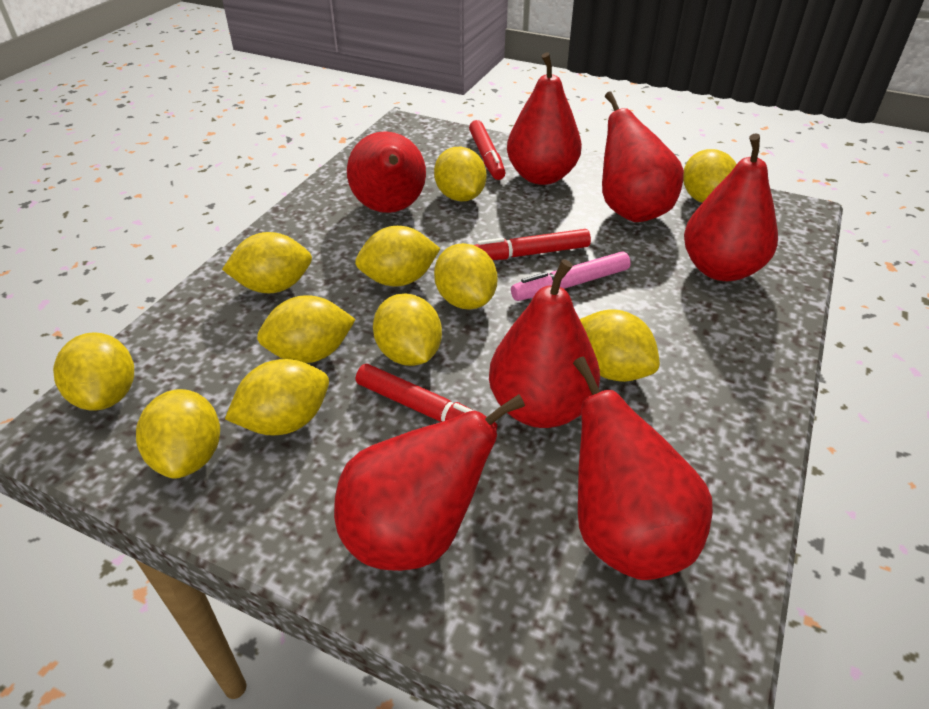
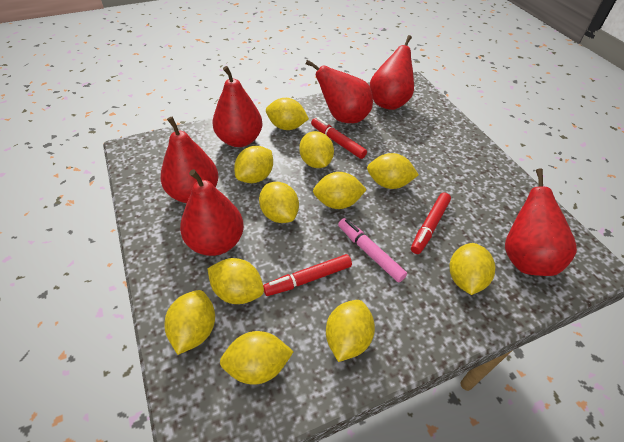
red pear: 7 -> 6

